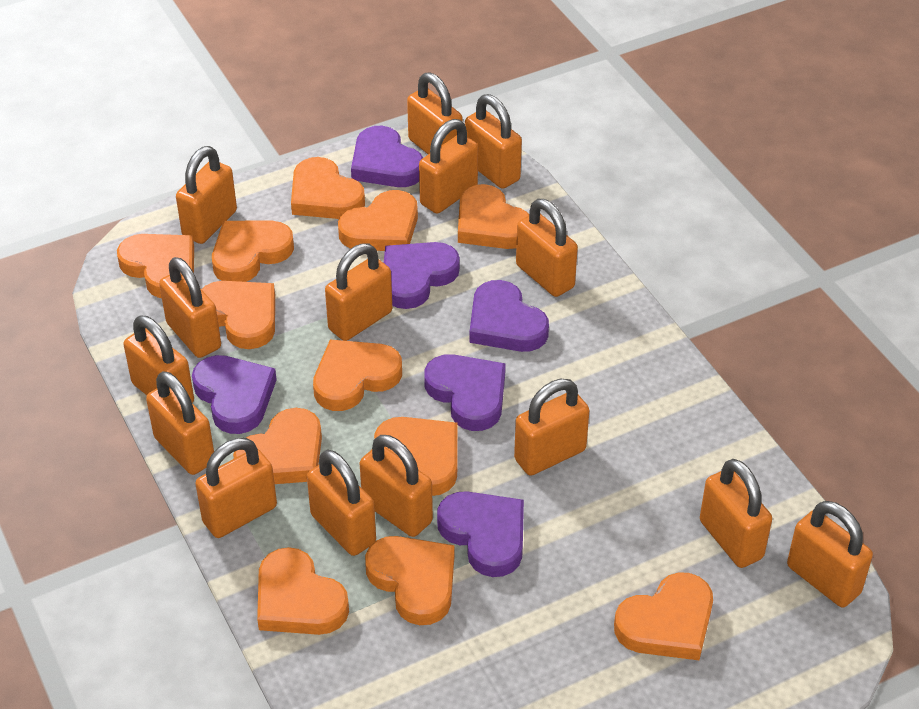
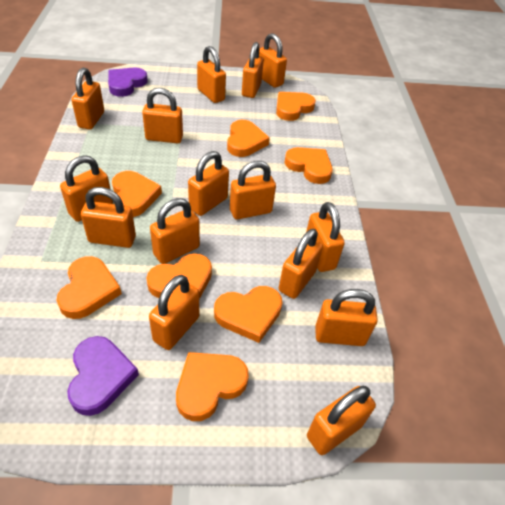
orange heart: 12 -> 8
purple heart: 6 -> 2

